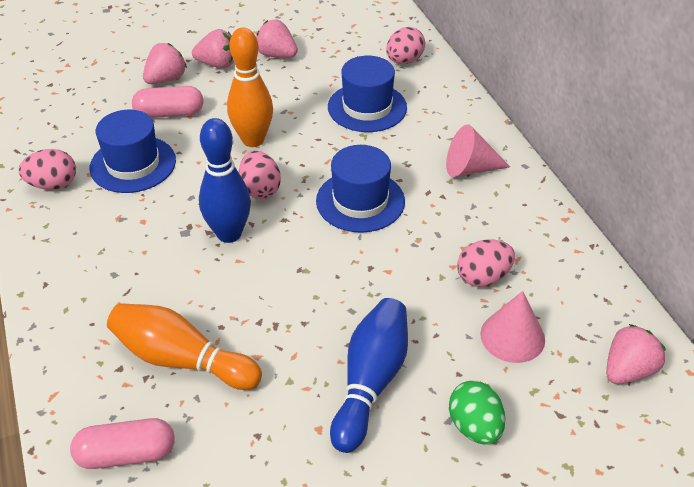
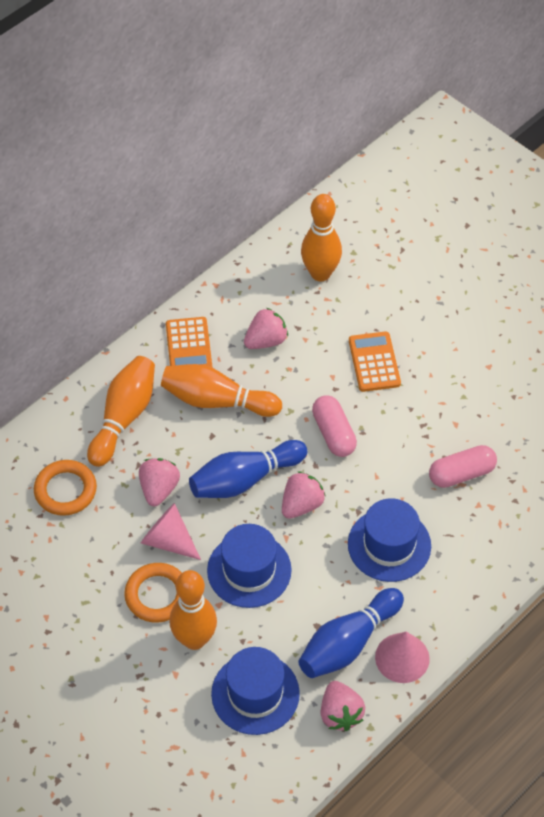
green egg: 1 -> 0
orange bowling pin: 2 -> 4
orange calculator: 0 -> 2
orange ring: 0 -> 2
pink egg: 4 -> 0

